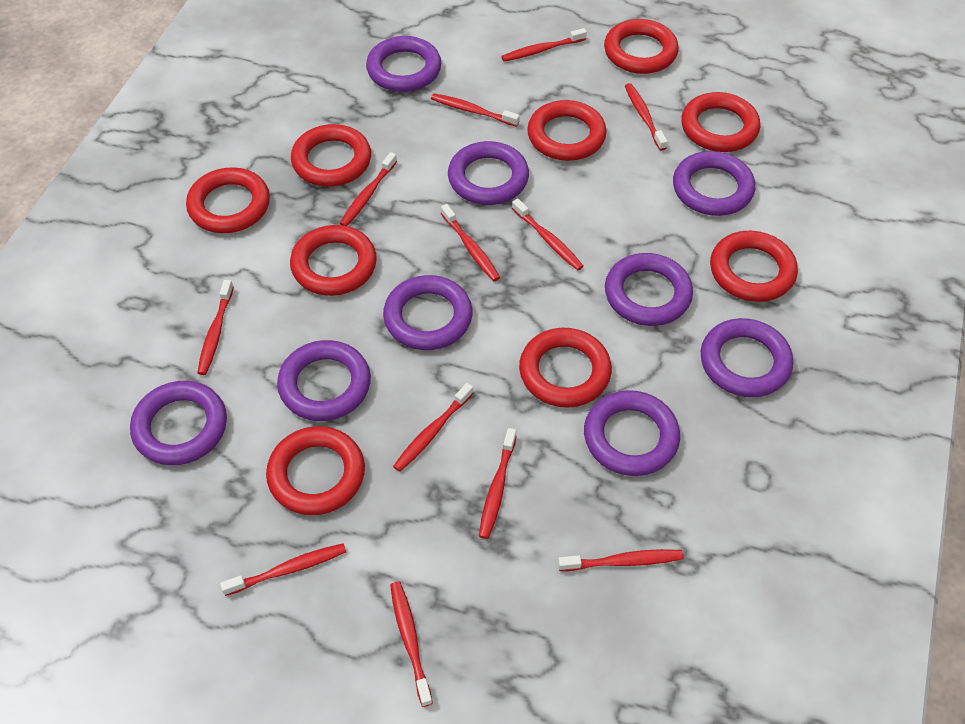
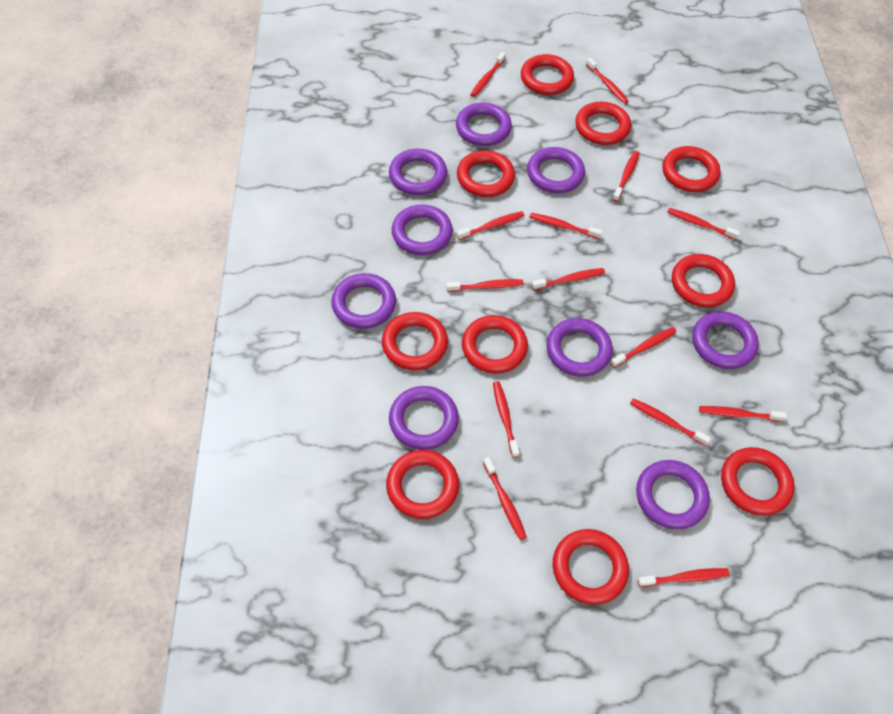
red ring: 9 -> 10
red toothbrush: 12 -> 14

